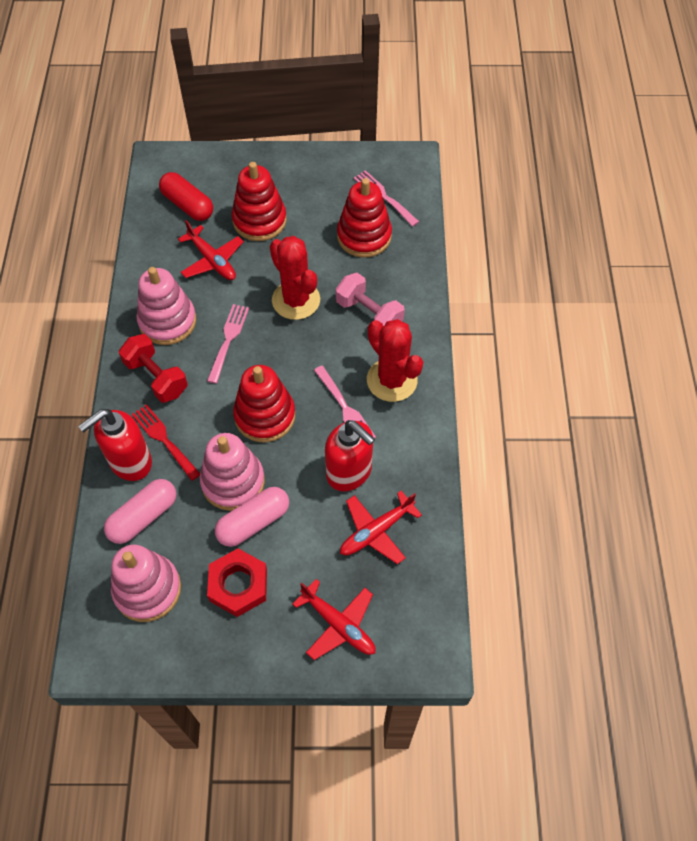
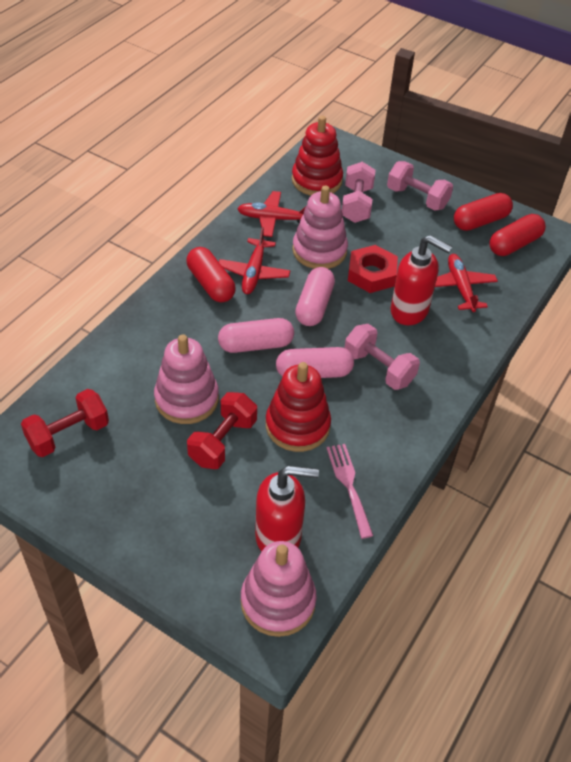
pink capsule: 2 -> 3
pink dumbbell: 1 -> 3
pink fork: 3 -> 1
red cactus: 2 -> 0
red capsule: 1 -> 3
red dumbbell: 1 -> 2
red fork: 1 -> 0
red stacking toy: 3 -> 2

